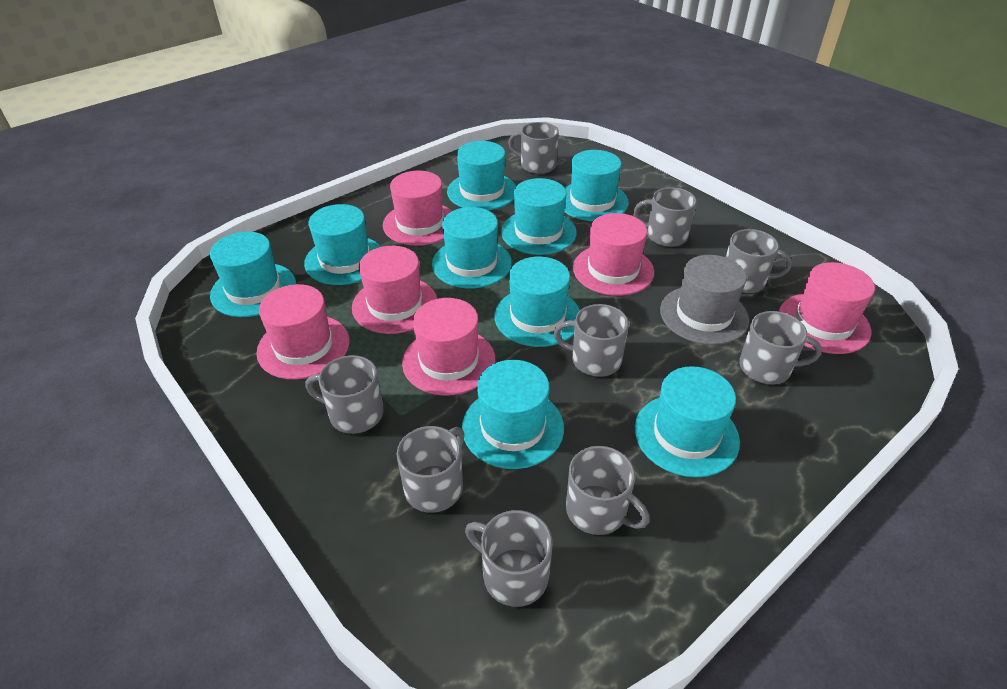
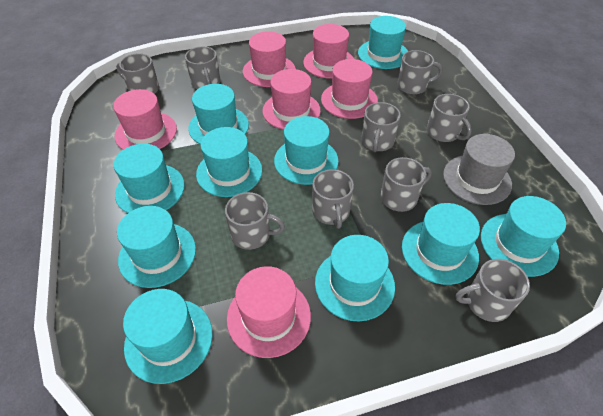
turquoise hat: 9 -> 10

